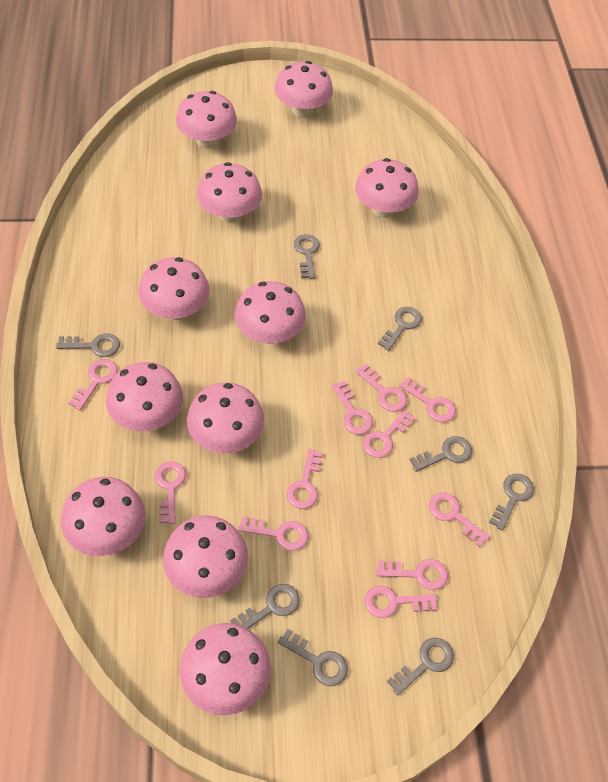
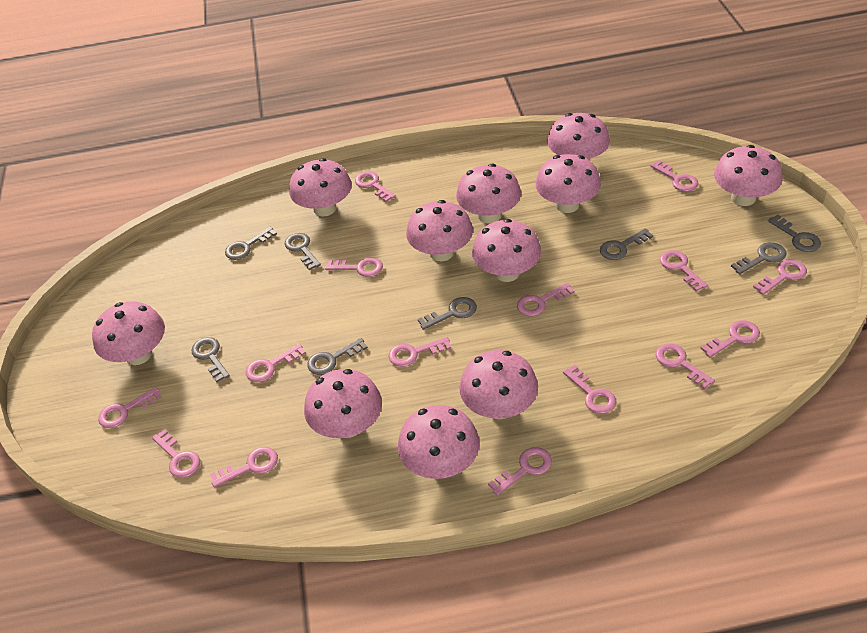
pink key: 11 -> 15

